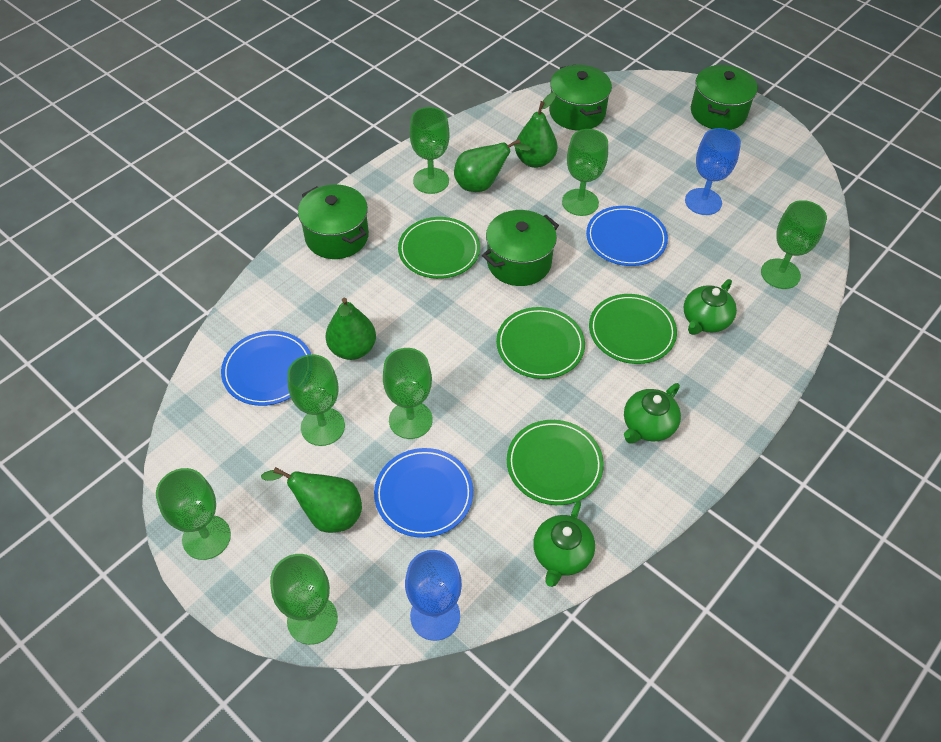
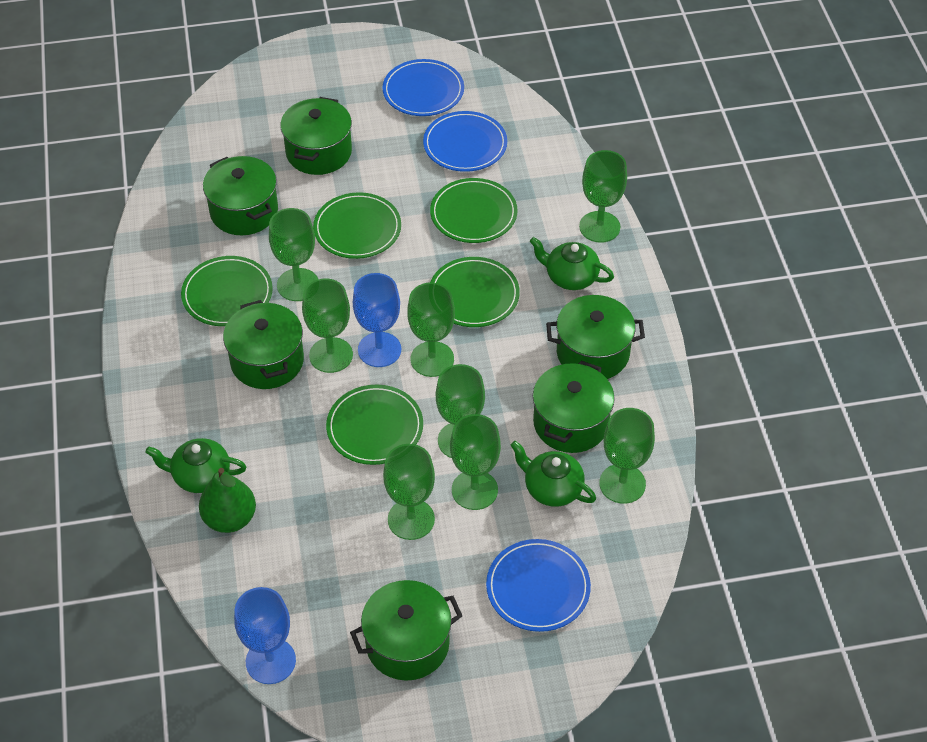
green goblet: 7 -> 8
green pear: 4 -> 1
green plate: 4 -> 5
green pot: 4 -> 6

